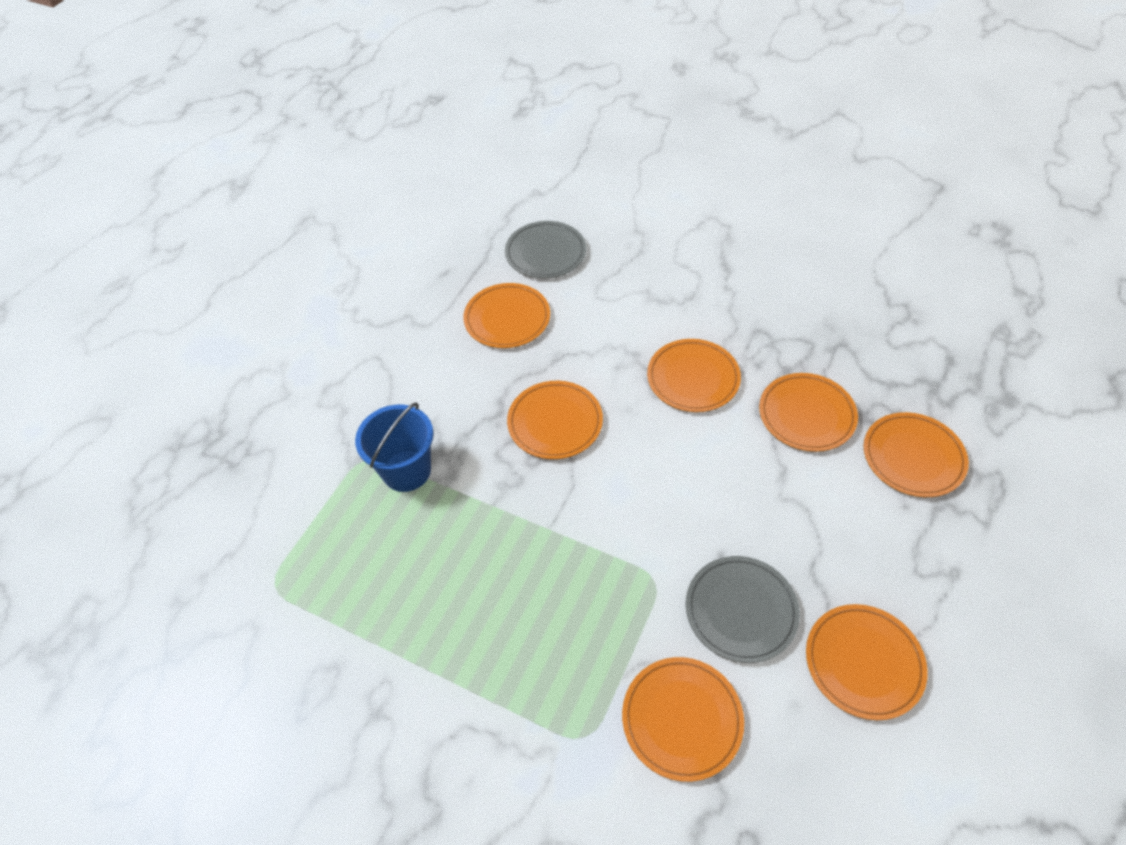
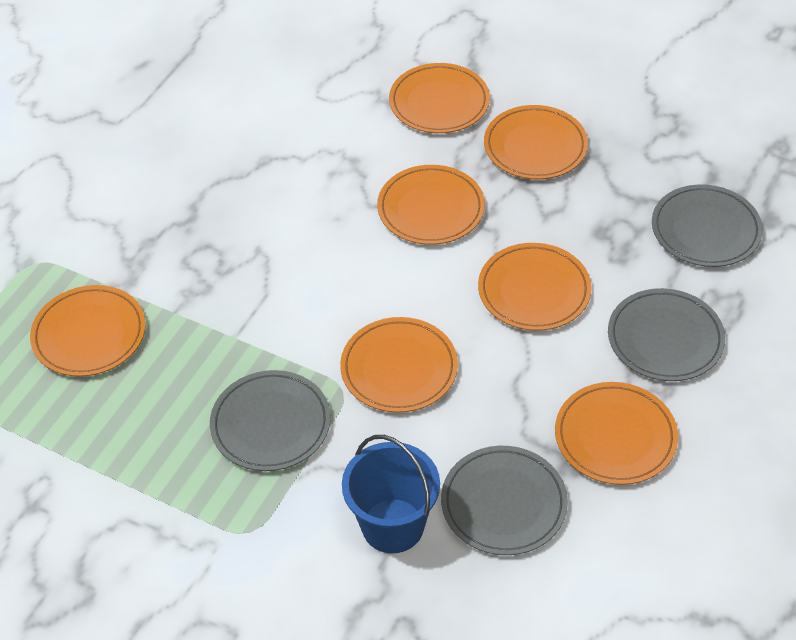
grey plate: 2 -> 4

